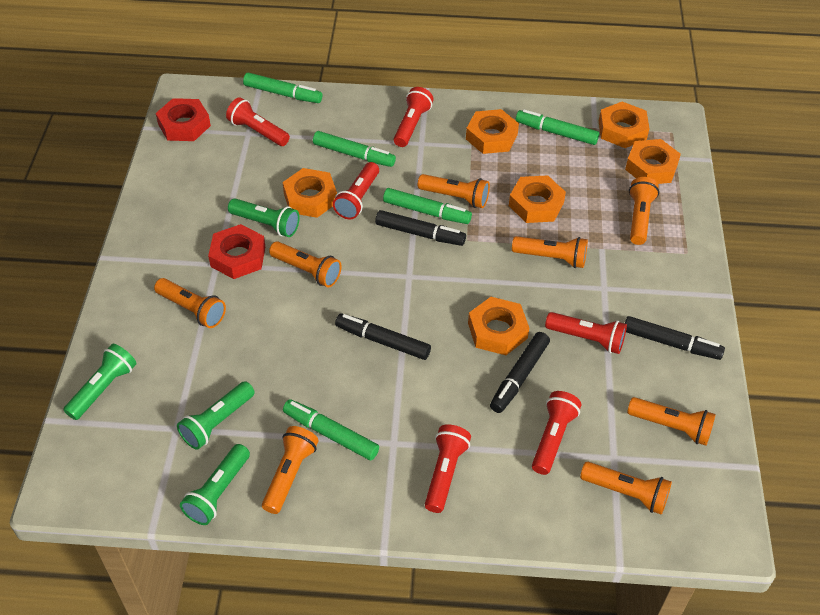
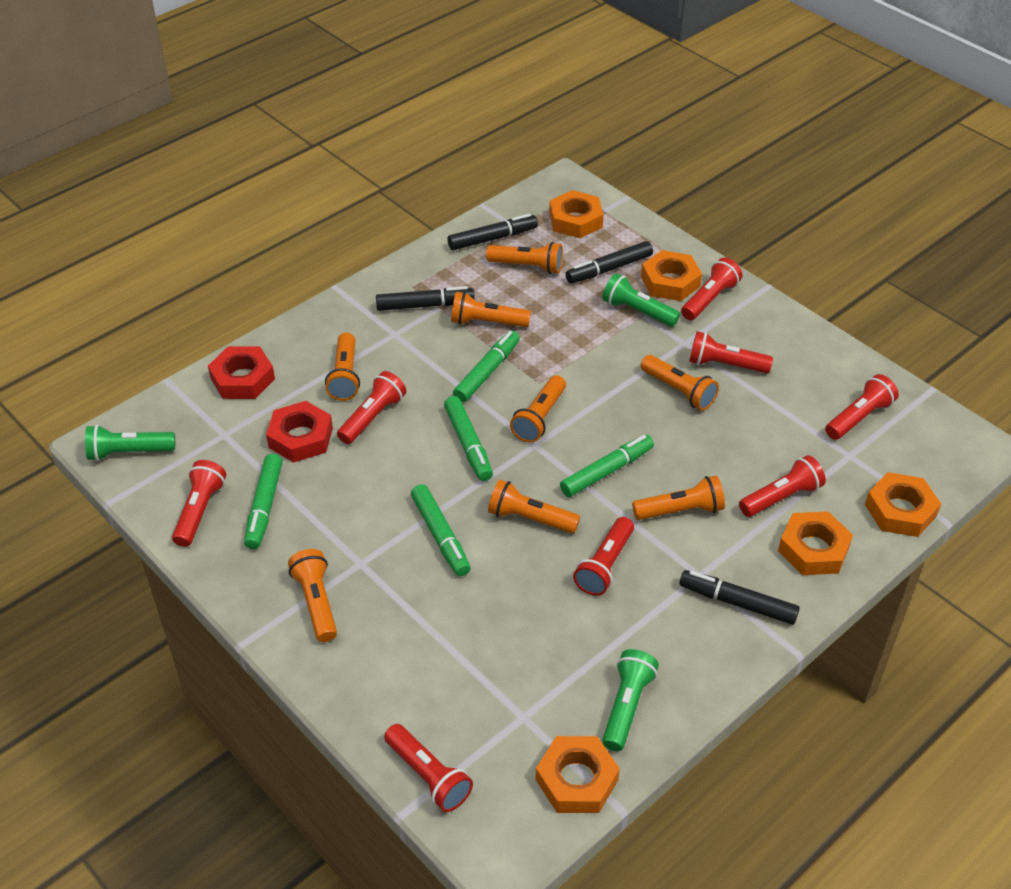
green flashlight: 4 -> 3
orange nut: 6 -> 5
red flashlight: 6 -> 8

